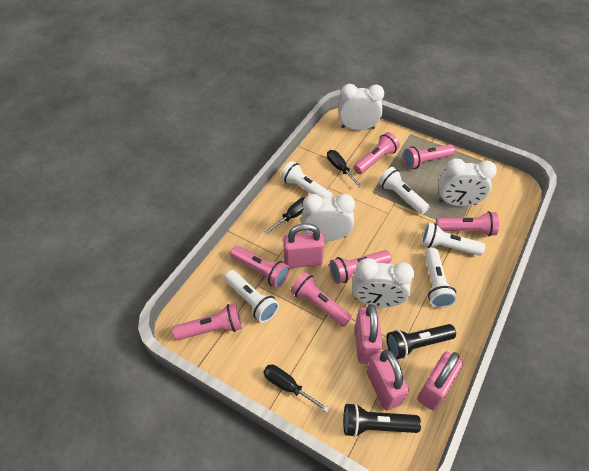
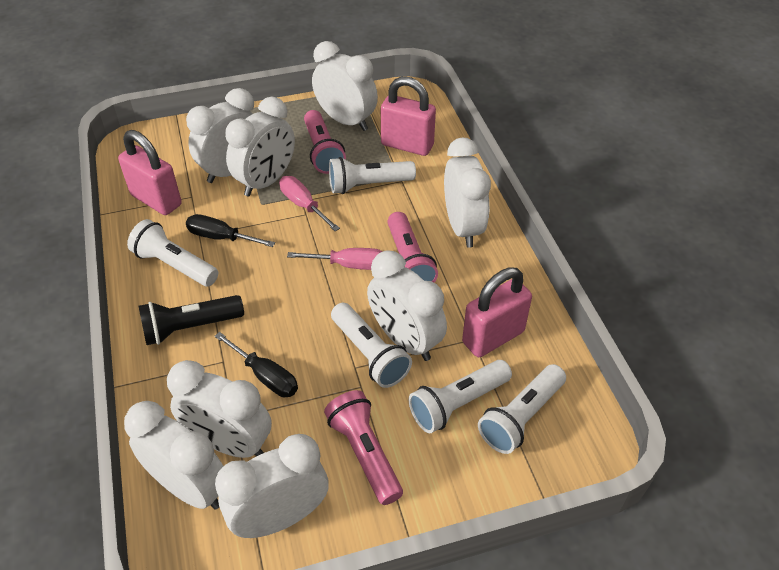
black flashlight: 2 -> 1
black screwdriver: 3 -> 2
pink flashlight: 7 -> 3
pink padlock: 4 -> 3
pink screwdriver: 0 -> 2
white clock: 4 -> 8

